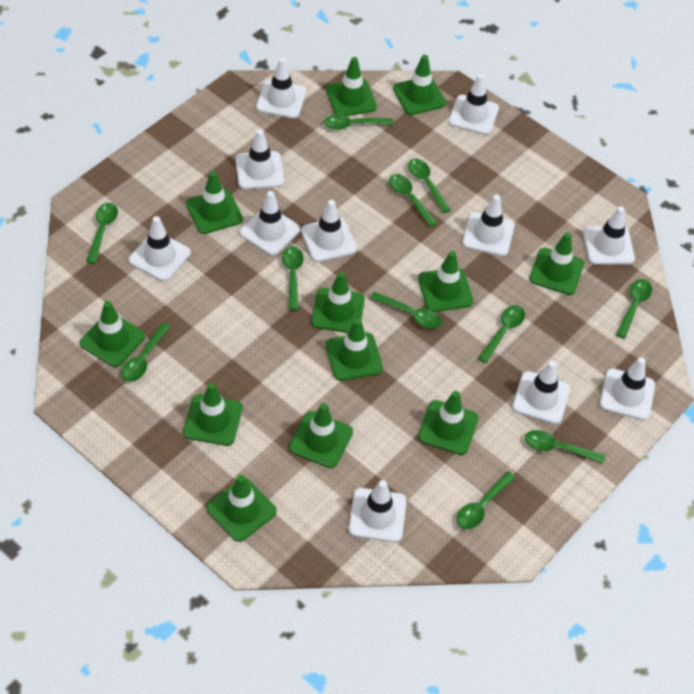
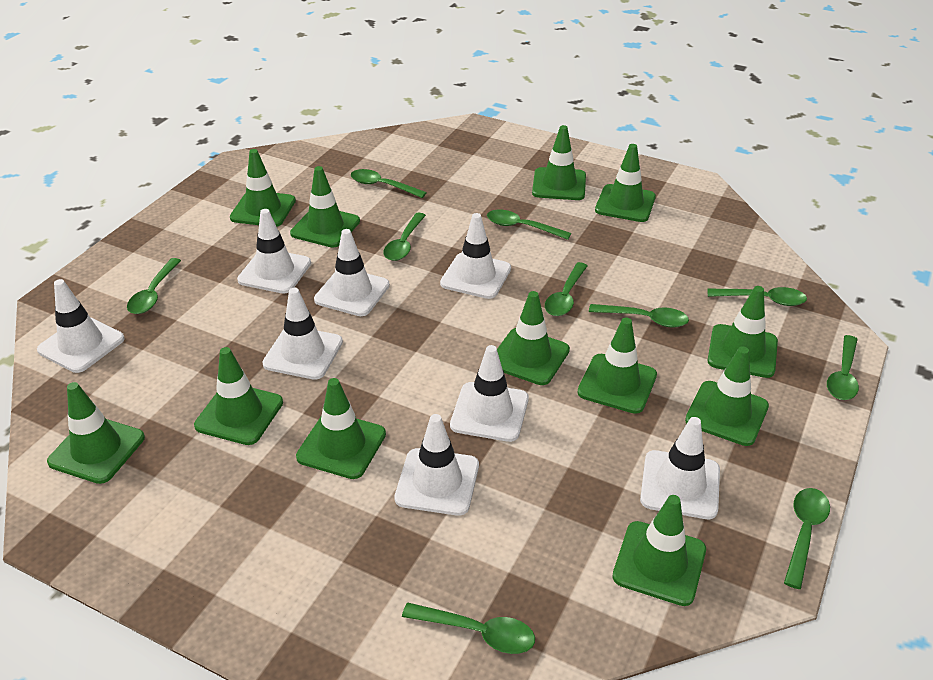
green spoon: 11 -> 10
white traffic cone: 11 -> 8

